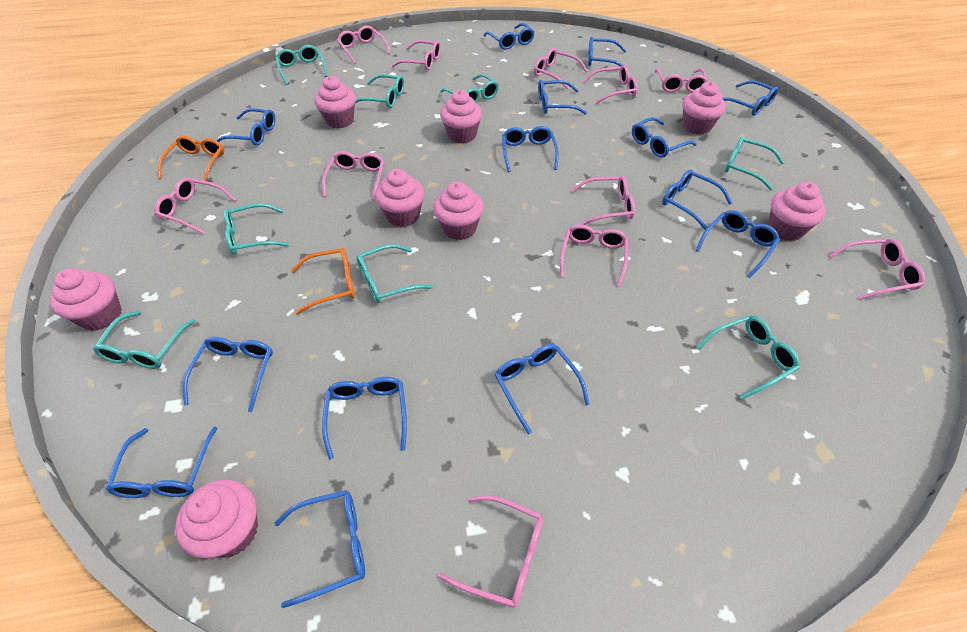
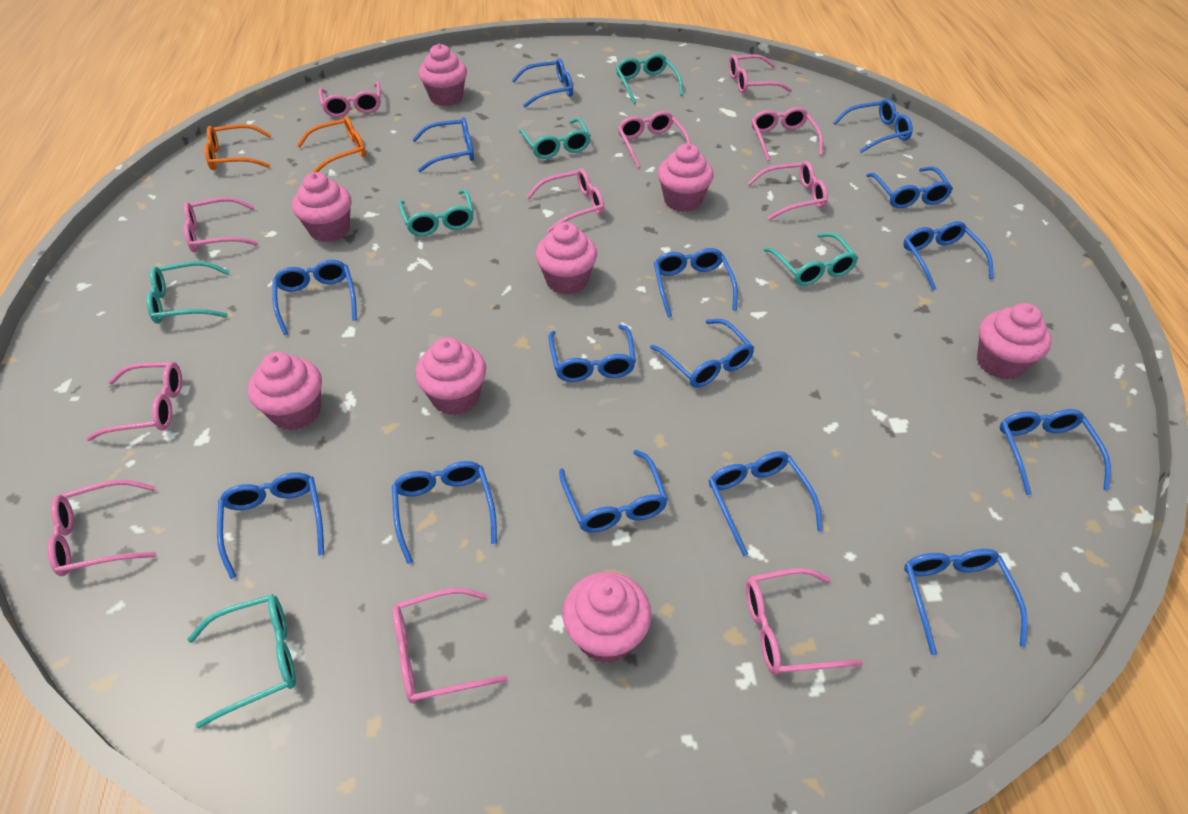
blue glasses: 14 -> 15
turquoise glasses: 8 -> 6

